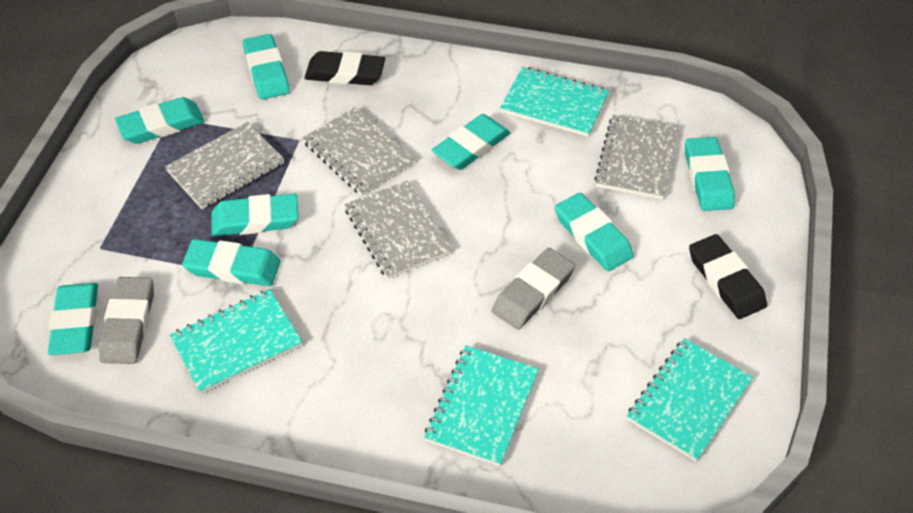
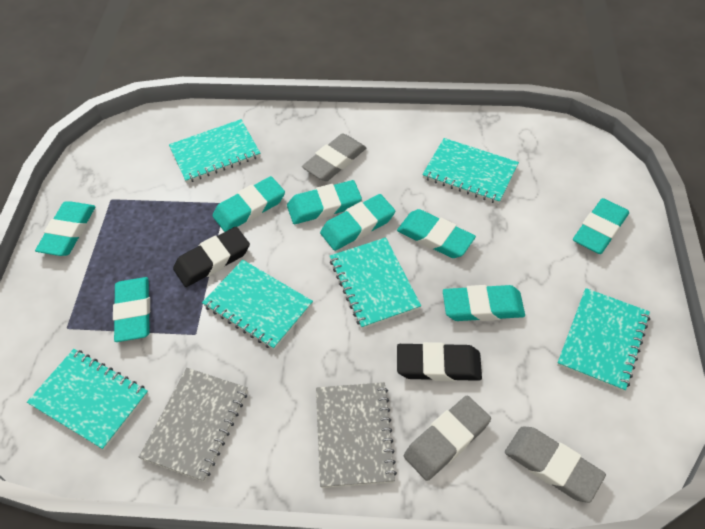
grey eraser: 2 -> 3
grey notebook: 4 -> 2
turquoise notebook: 4 -> 6

